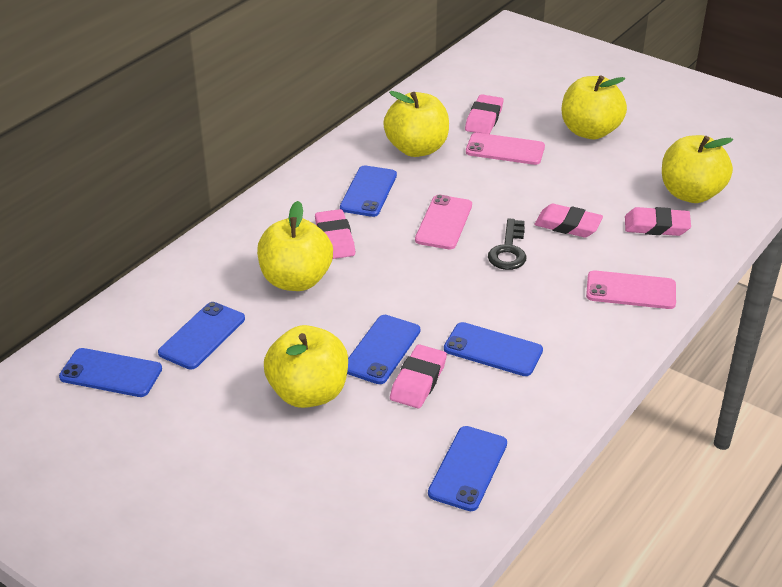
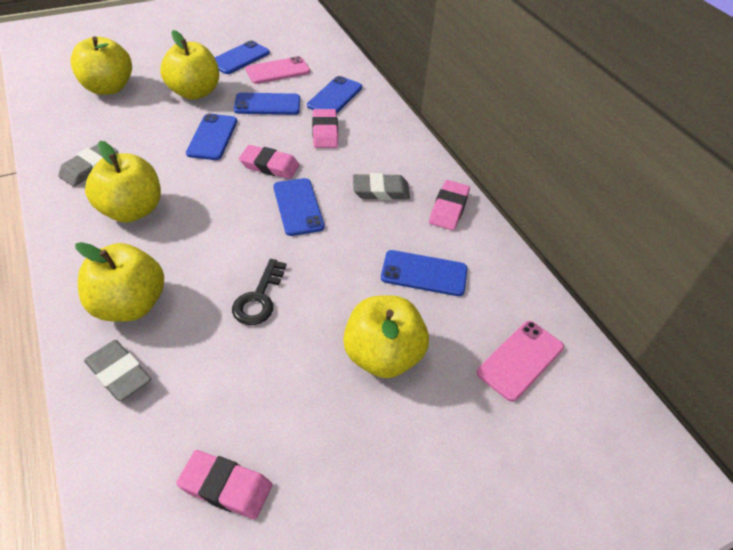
grey eraser: 0 -> 3
pink eraser: 5 -> 4
pink phone: 3 -> 2

